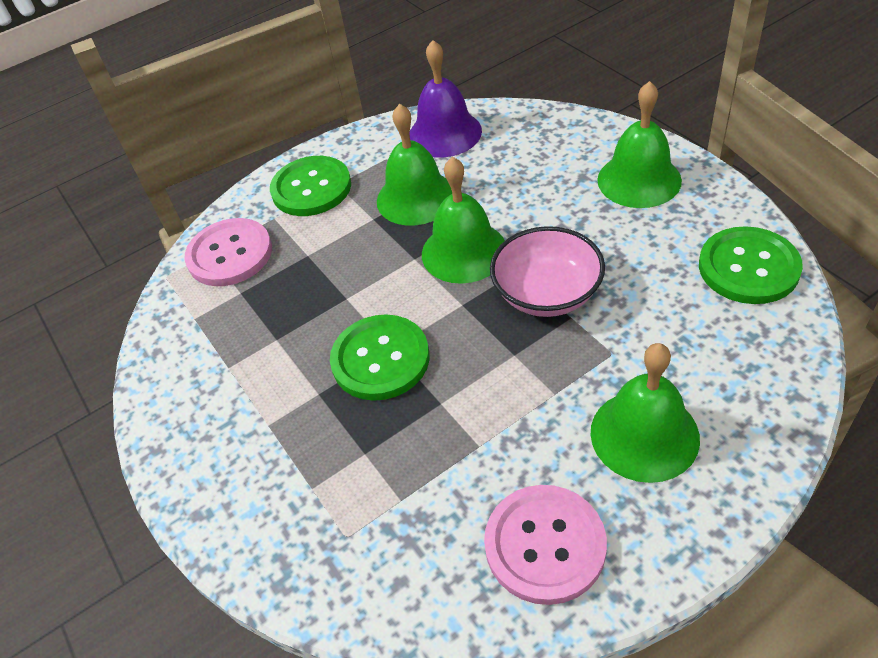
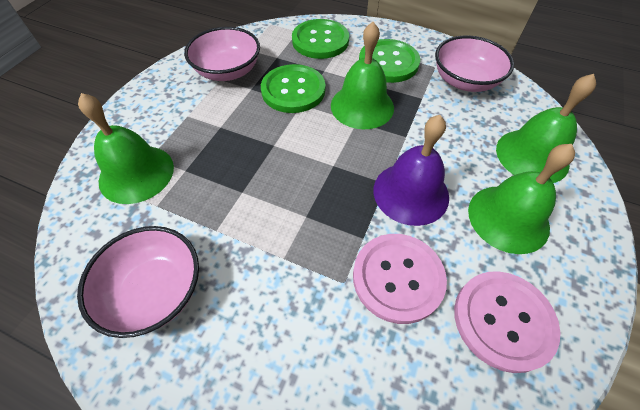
pink bowl: 1 -> 3

